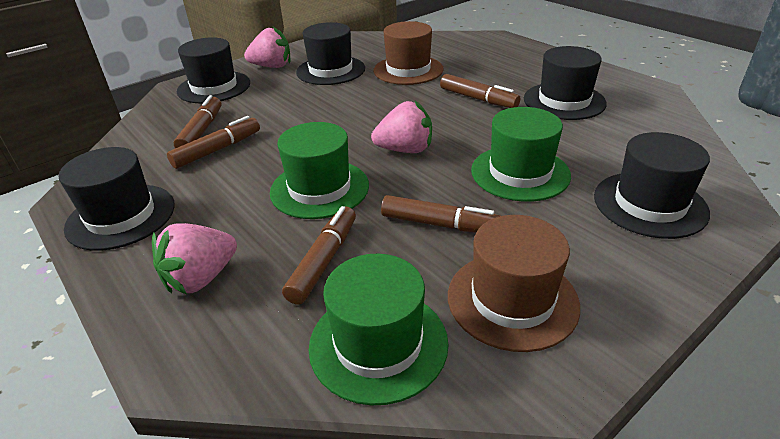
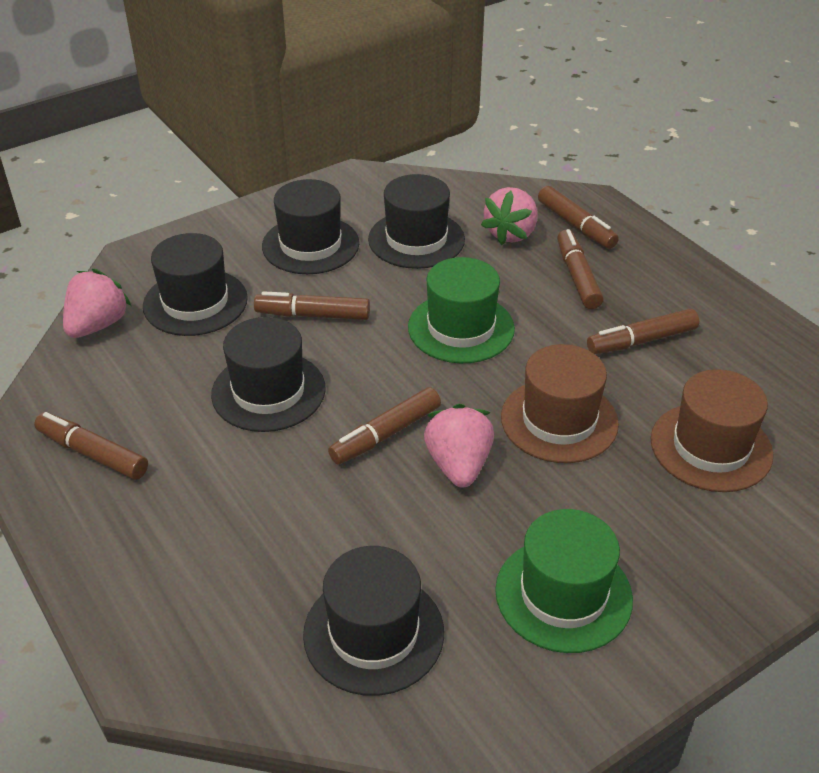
brown marker: 5 -> 6
green hat: 3 -> 2

